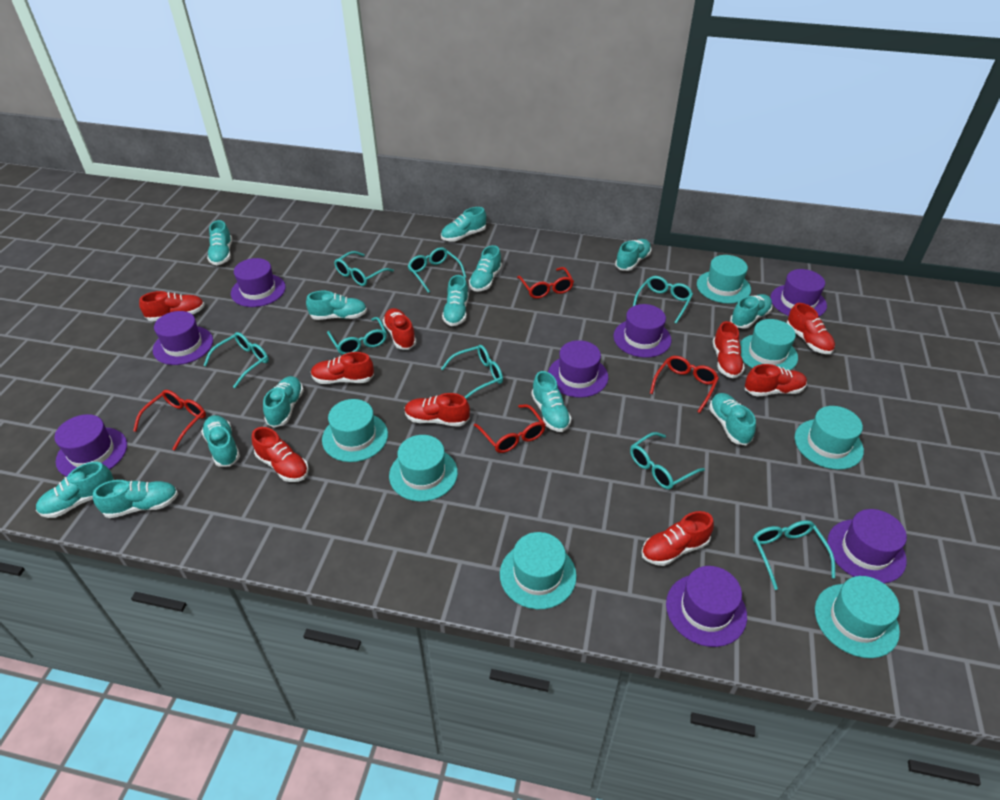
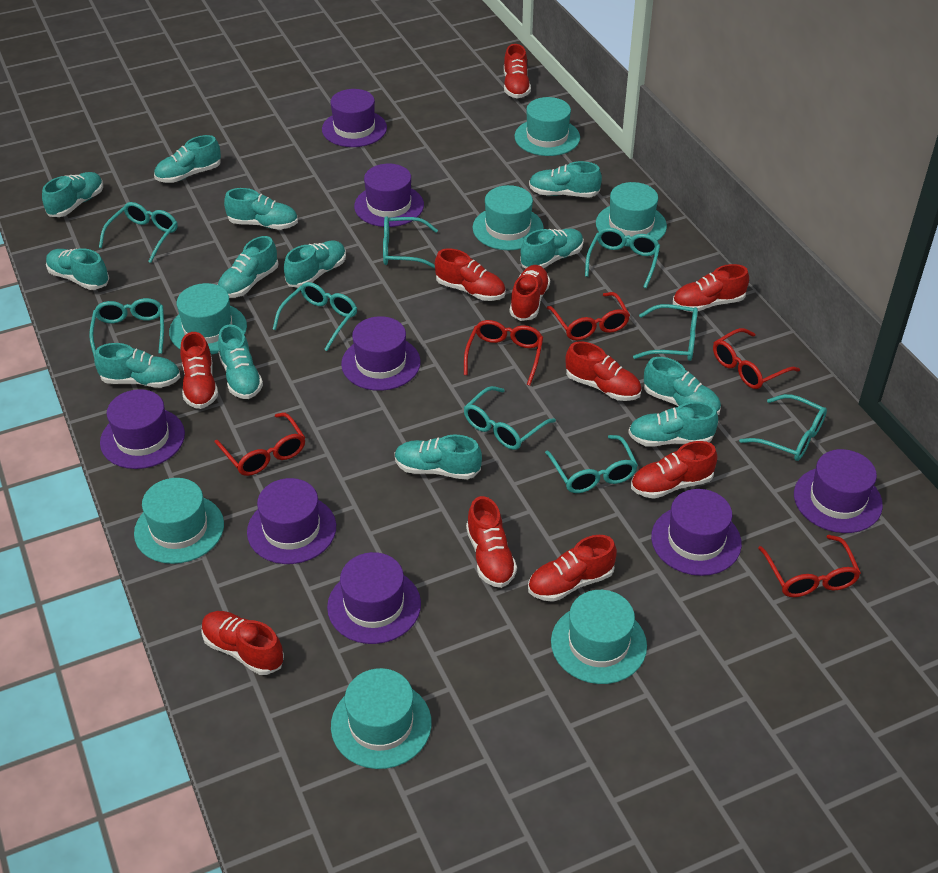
red glasses: 4 -> 5
red shoe: 9 -> 10
turquoise glasses: 8 -> 9

